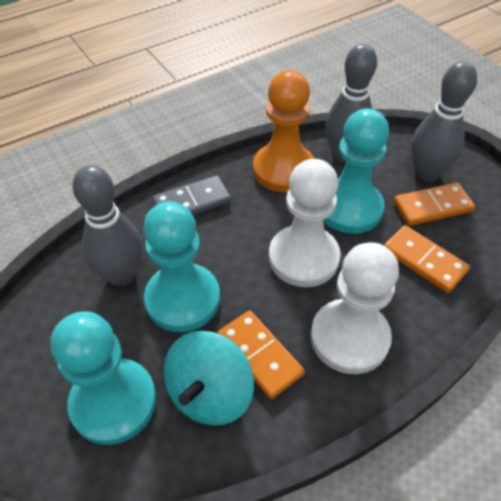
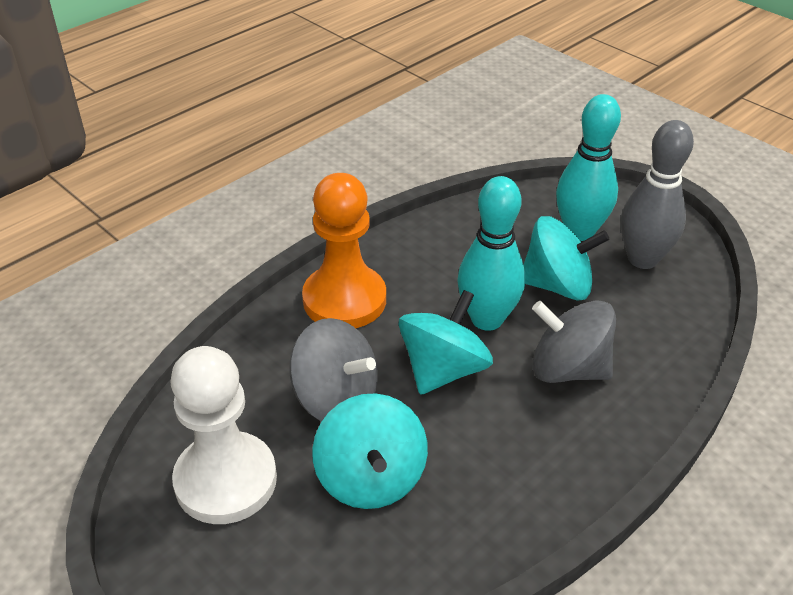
grey bowling pin: 3 -> 1
grey domino: 1 -> 0
grey spinning top: 0 -> 2
orange domino: 3 -> 0
turquoise bowling pin: 0 -> 2
turquoise pawn: 3 -> 0
turquoise spinning top: 1 -> 3
white pawn: 2 -> 1

